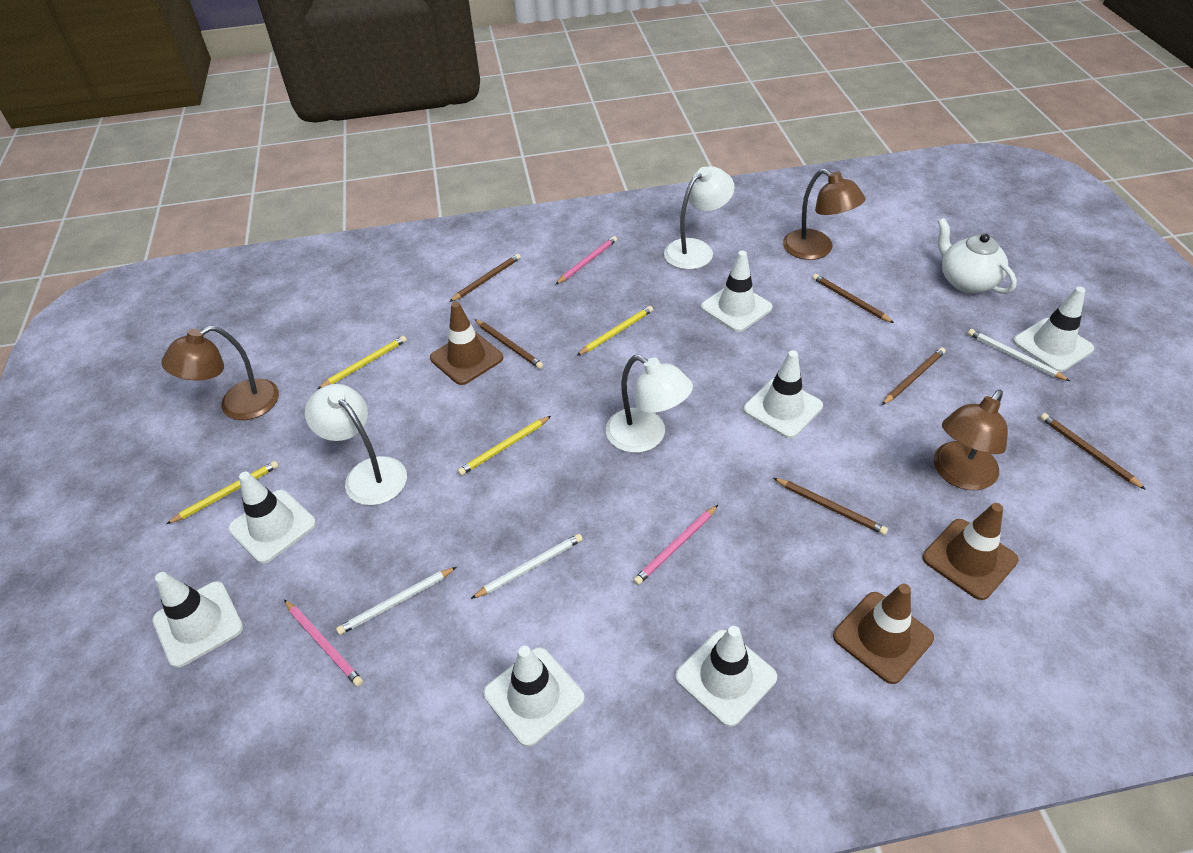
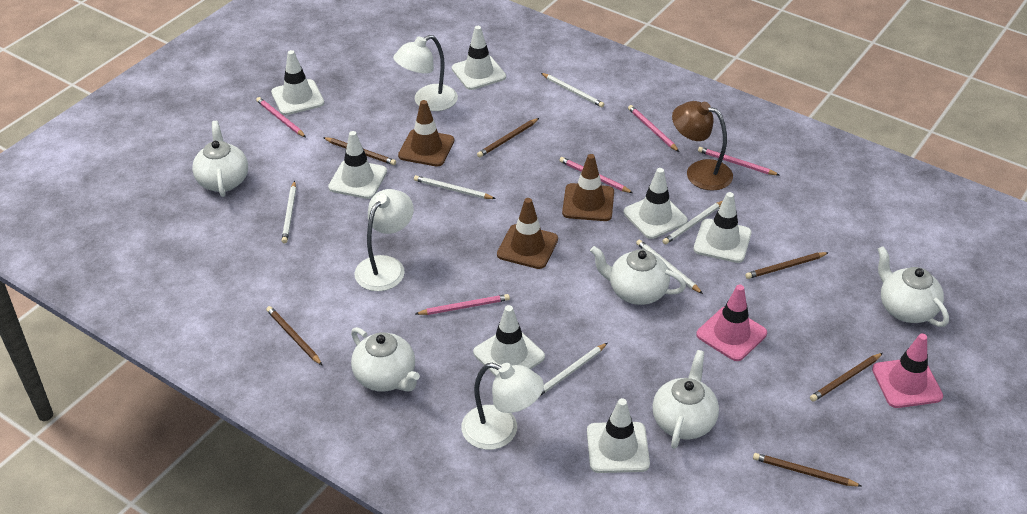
brown lamp: 3 -> 1
pink pencil: 3 -> 5
pink traffic cone: 0 -> 2
white pencil: 3 -> 6
white teapot: 1 -> 5
yellow pencil: 4 -> 0

